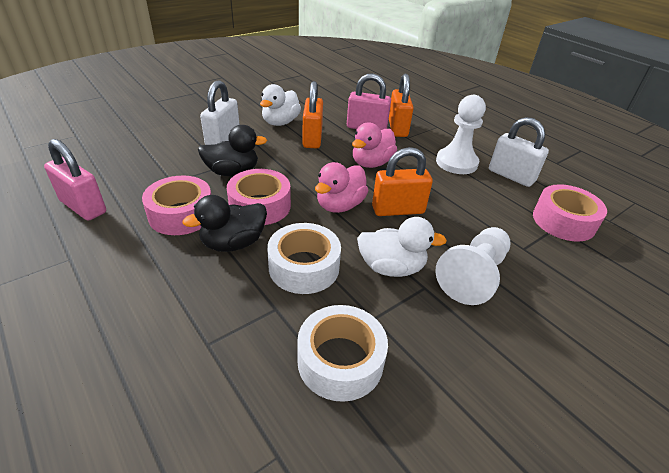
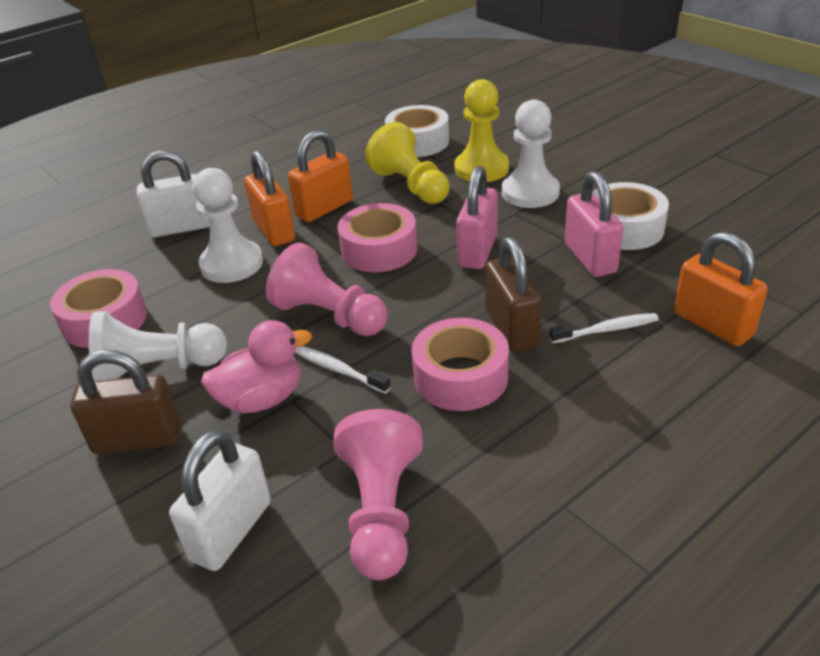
black duck: 2 -> 0
brown padlock: 0 -> 2
pink duck: 2 -> 1
pink pawn: 0 -> 2
white duck: 2 -> 0
white pawn: 2 -> 3
white toothbrush: 0 -> 2
yellow pawn: 0 -> 2

